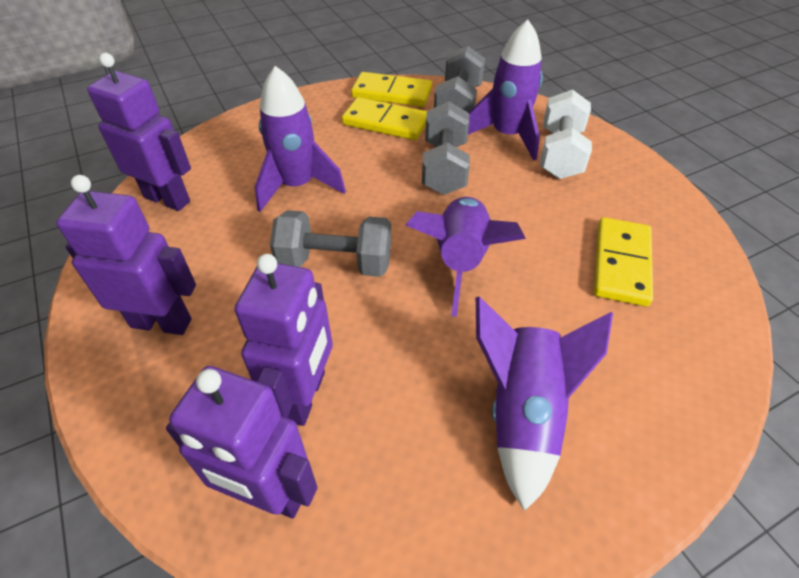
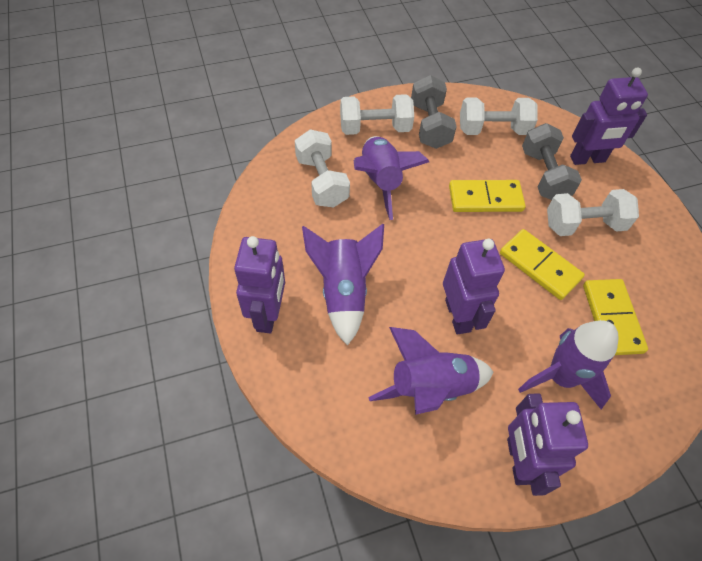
grey dumbbell: 3 -> 2
white dumbbell: 1 -> 4

